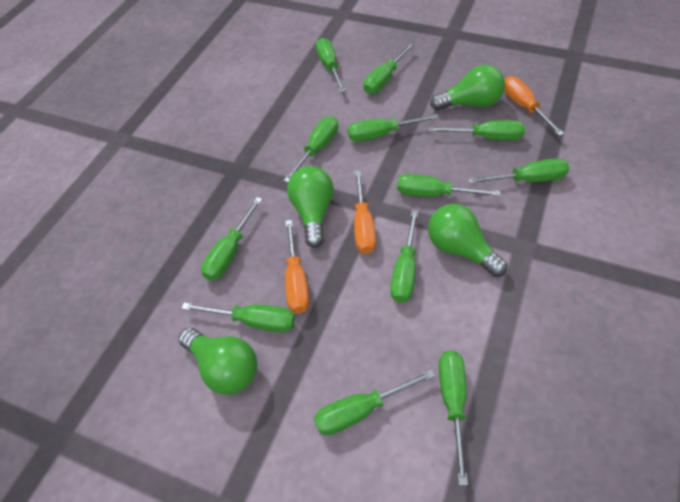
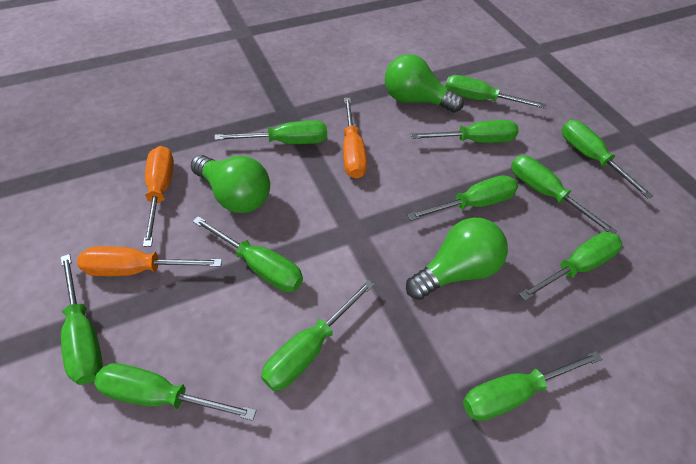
green light bulb: 4 -> 3

